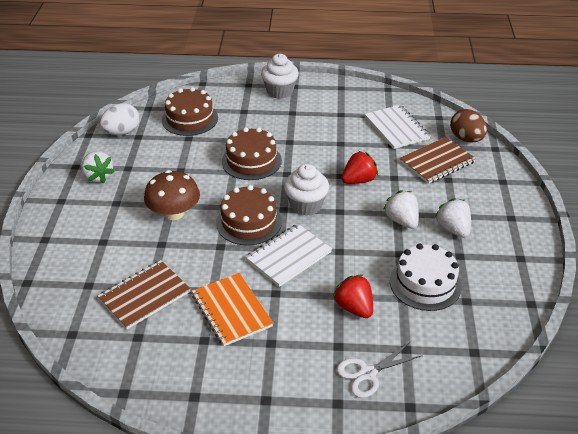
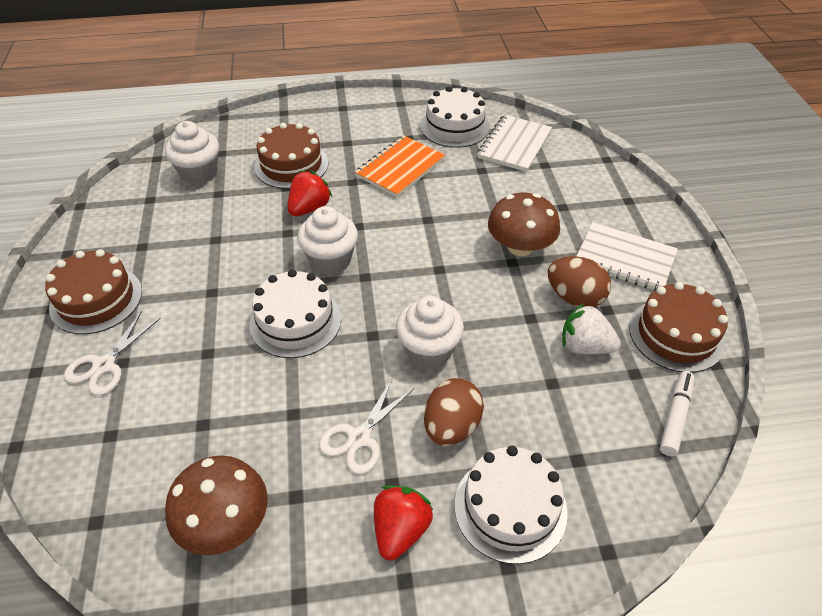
brown egg: 1 -> 2
brown mushroom: 1 -> 2
brown notebook: 2 -> 0
white cake: 1 -> 3
white cupcake: 2 -> 3
white egg: 1 -> 0
white marker: 0 -> 1
white scissors: 1 -> 2
white strawberry: 3 -> 1

